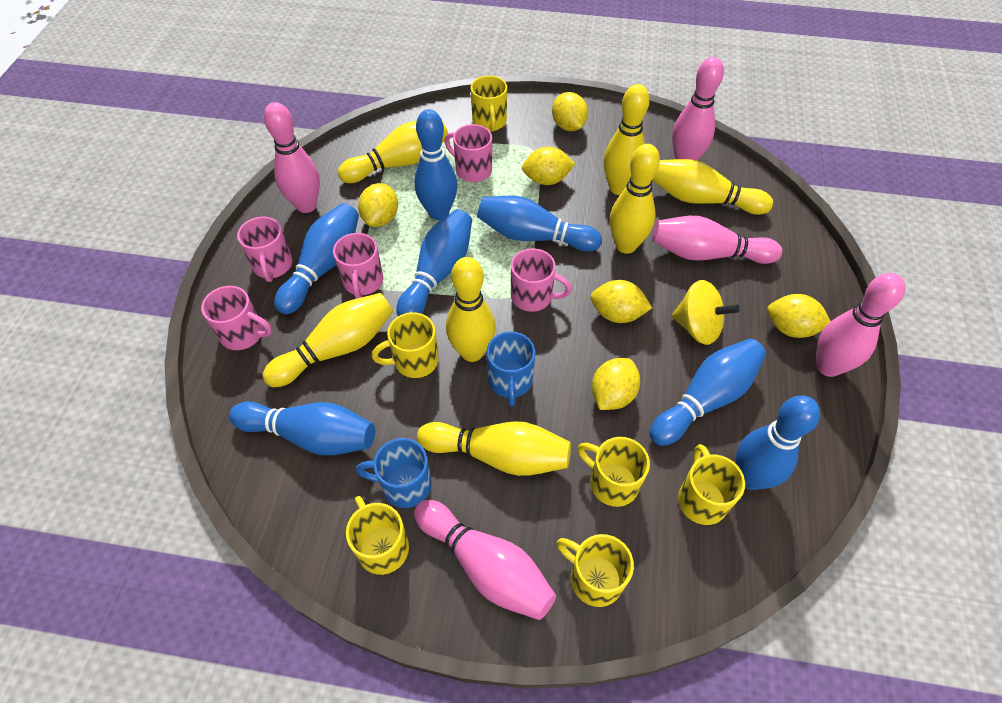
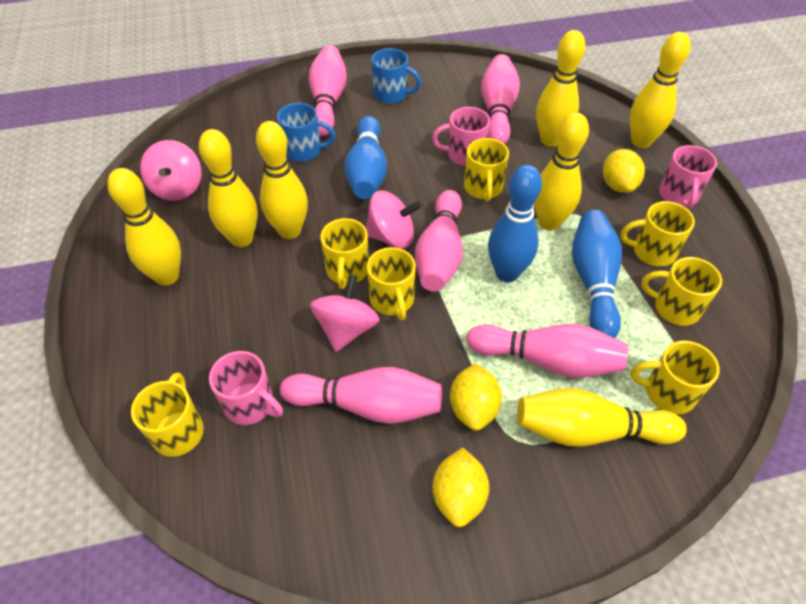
blue bowling pin: 7 -> 3
pink mug: 5 -> 3
pink spinning top: 0 -> 3
yellow lemon: 6 -> 3
yellow mug: 6 -> 7
yellow spinning top: 1 -> 0

